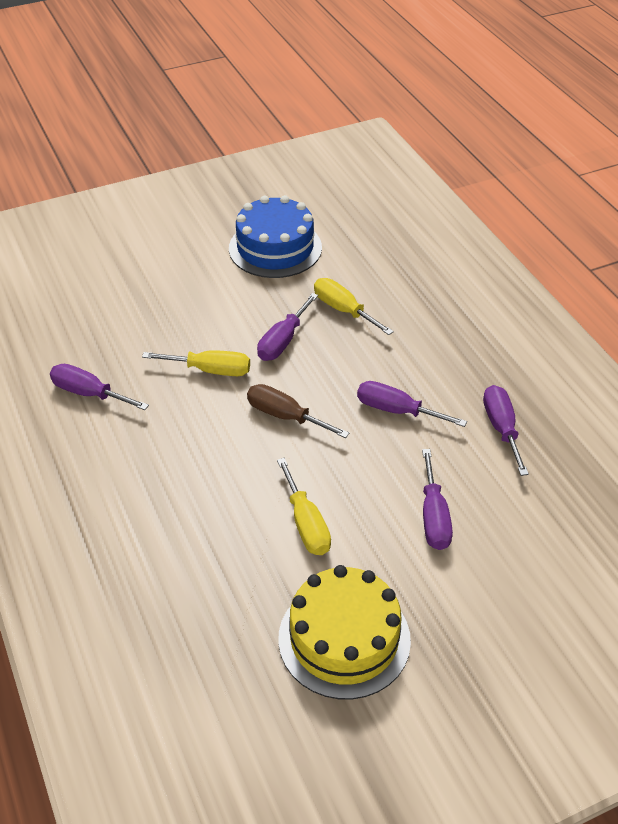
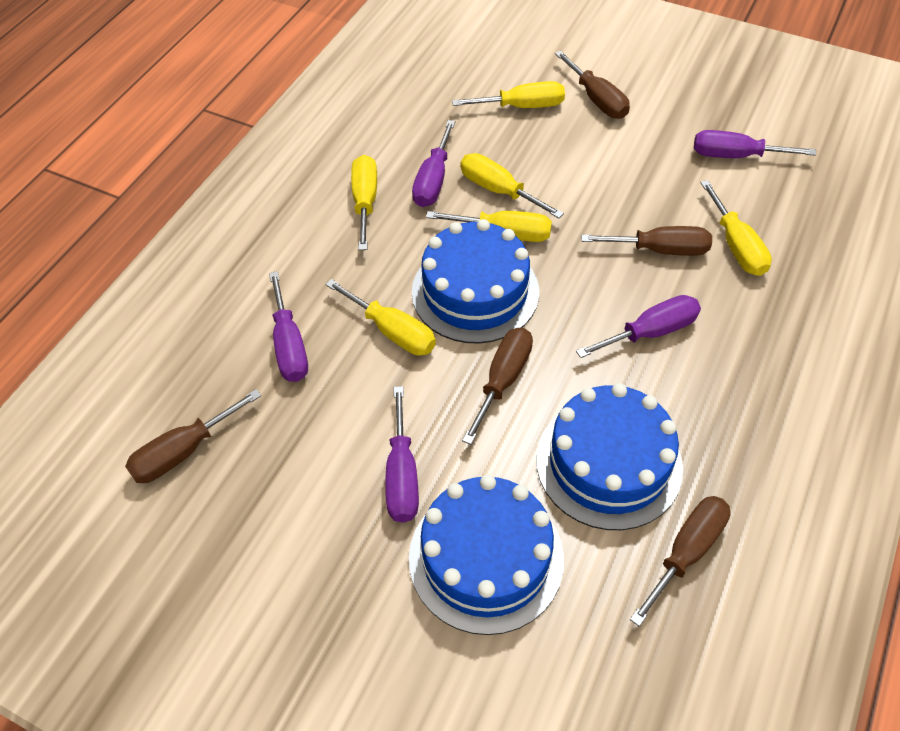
blue cake: 1 -> 3
brown screwdriver: 1 -> 5
yellow cake: 1 -> 0
yellow screwdriver: 3 -> 6

